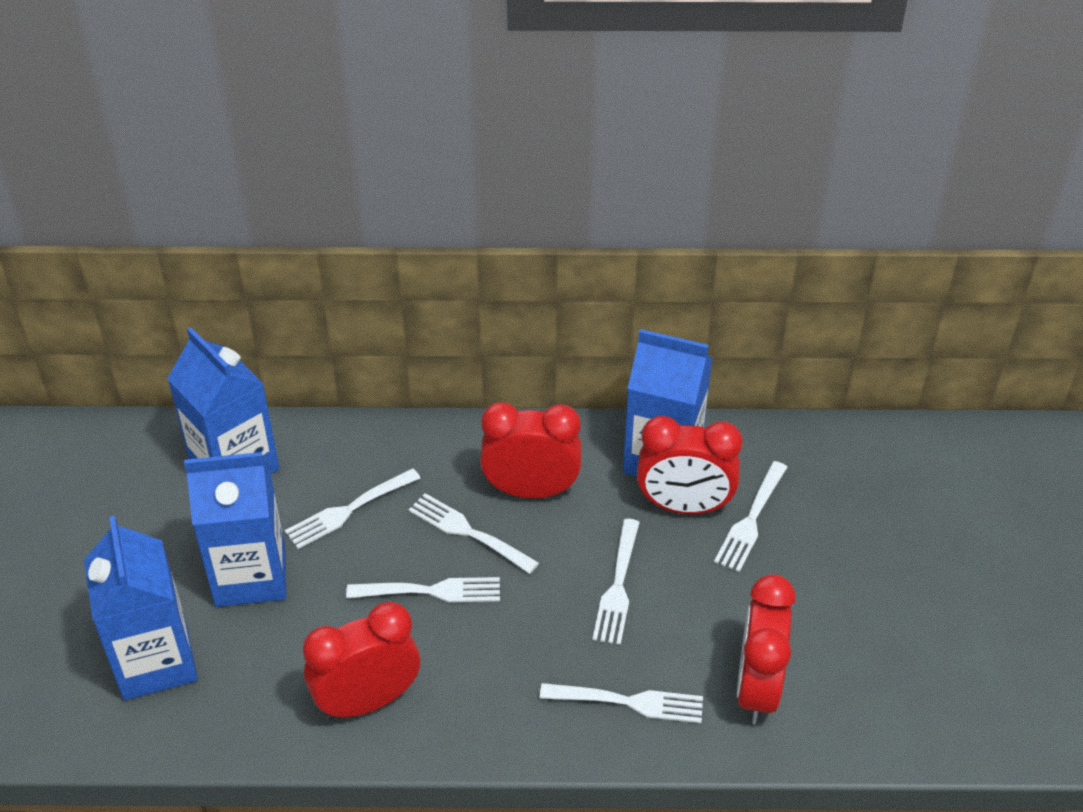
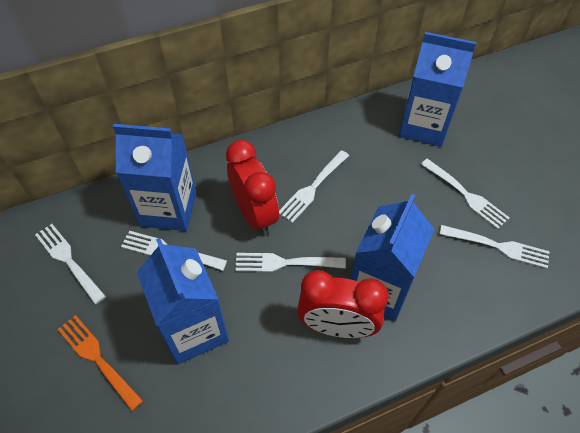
orange fork: 0 -> 1
red clock: 4 -> 2

